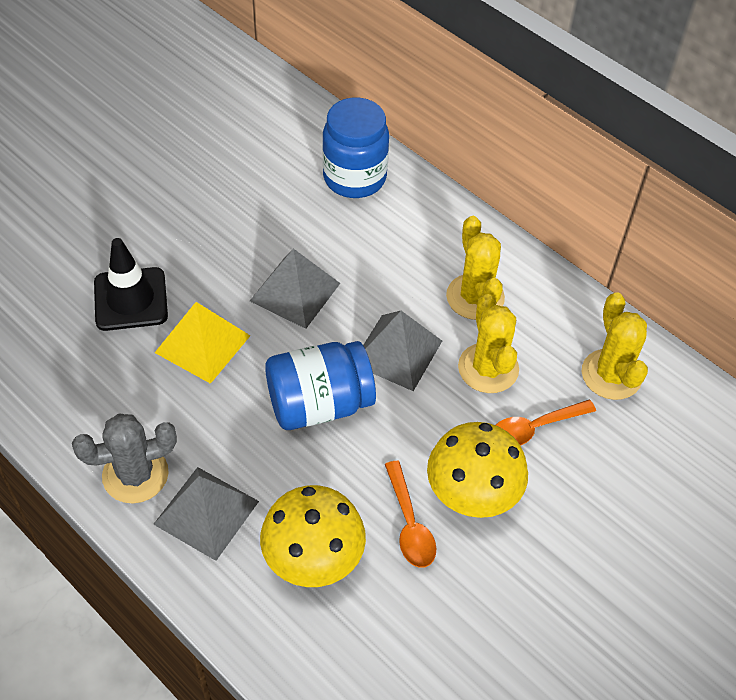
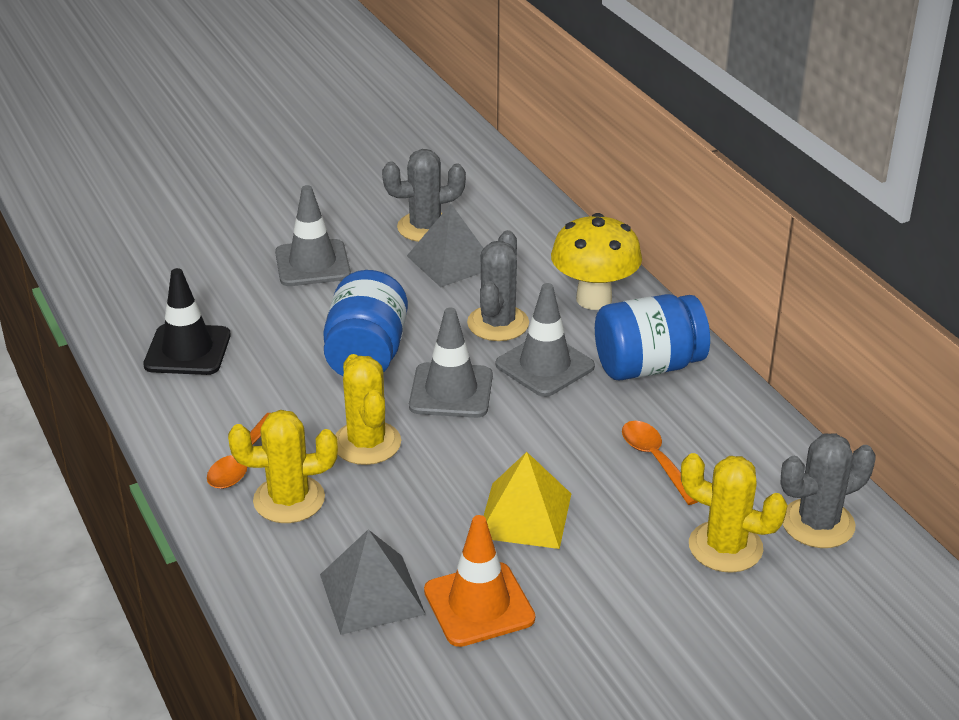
grey cactus: 1 -> 3
grey pyramid: 3 -> 2
grey traffic cone: 0 -> 3
orange traffic cone: 0 -> 1
yellow mushroom: 2 -> 1

